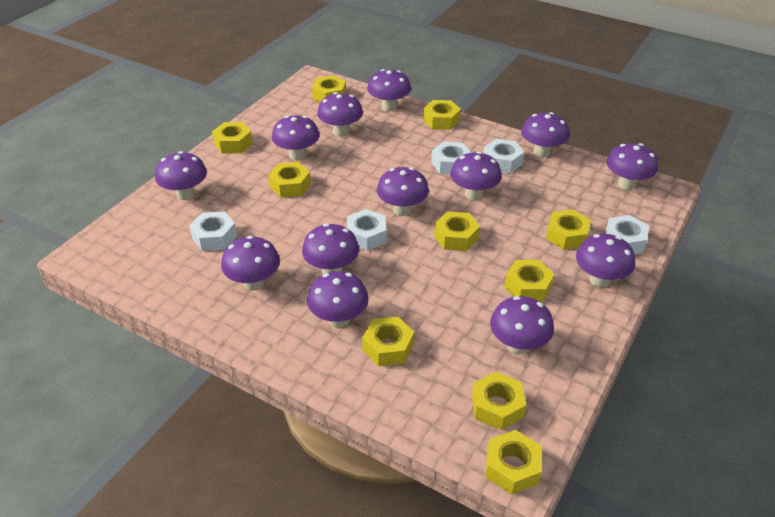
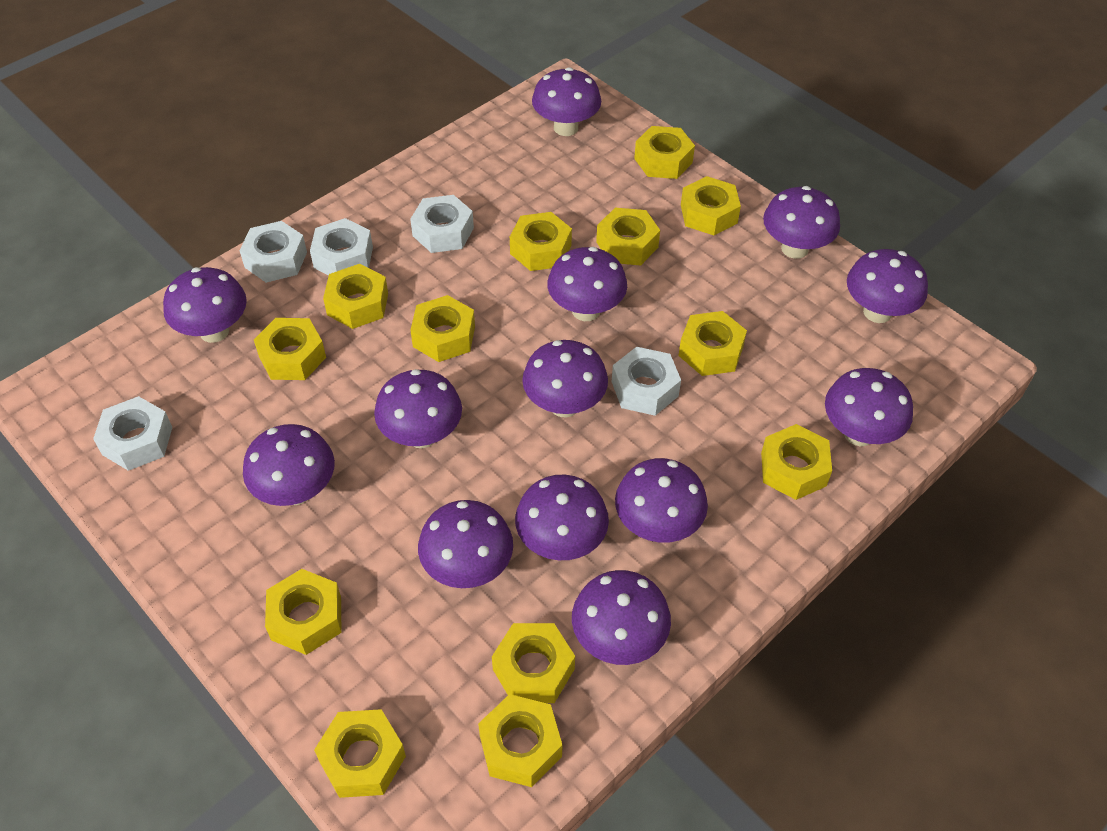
yellow nut: 10 -> 13

